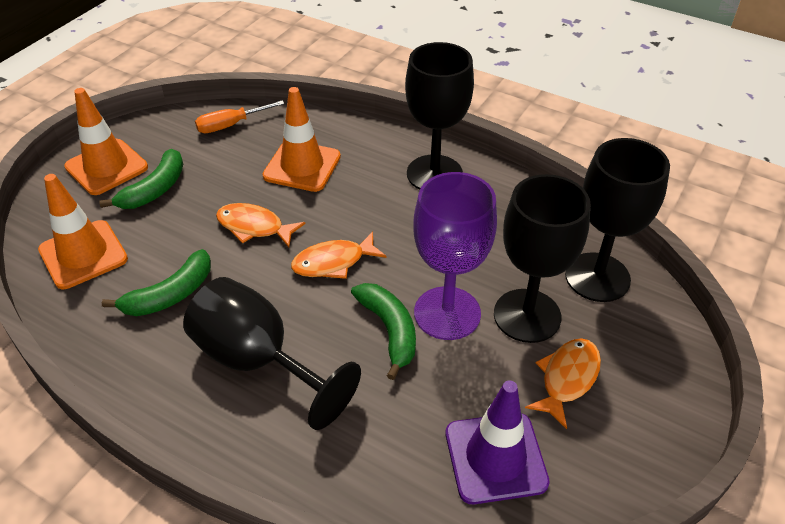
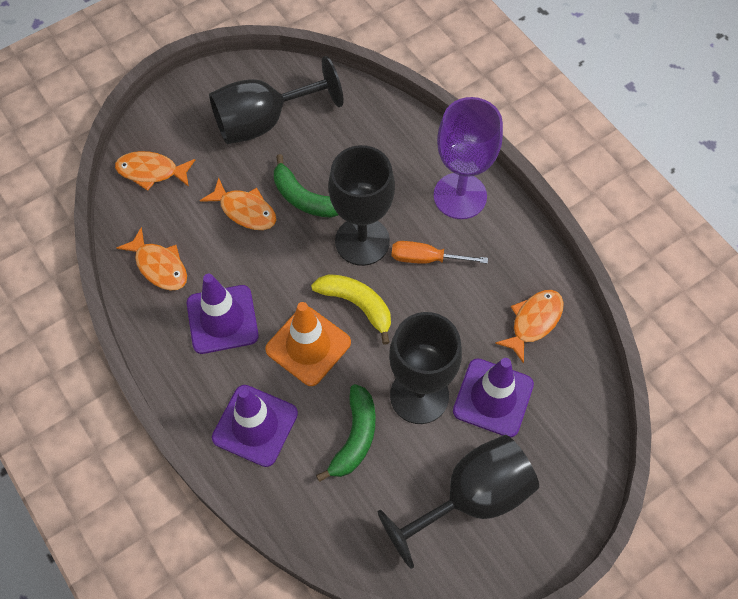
green banana: 3 -> 2
orange fish: 3 -> 4
orange traffic cone: 3 -> 1
purple traffic cone: 1 -> 3
yellow banana: 0 -> 1

